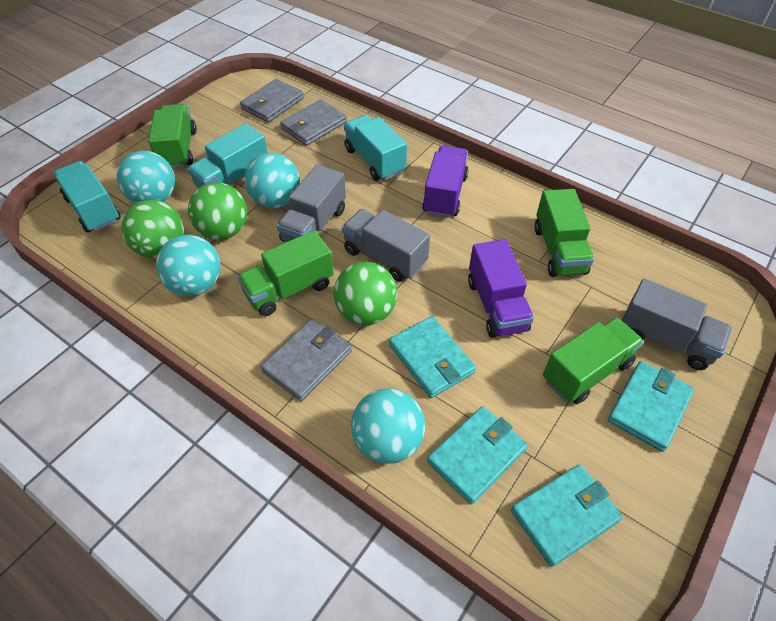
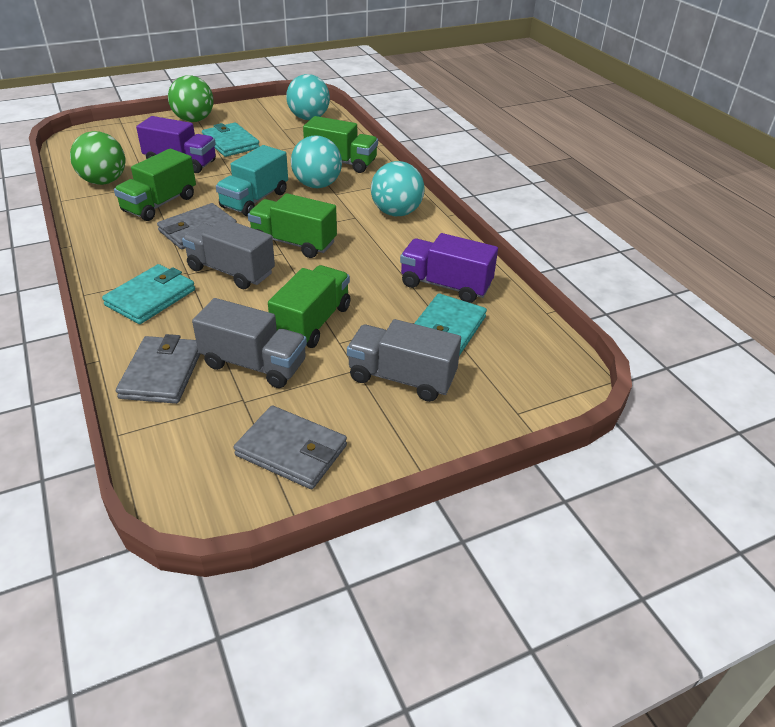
green ball: 3 -> 2
turquoise ball: 4 -> 3
turquoise truck: 3 -> 1
turquoise wallet: 4 -> 3

